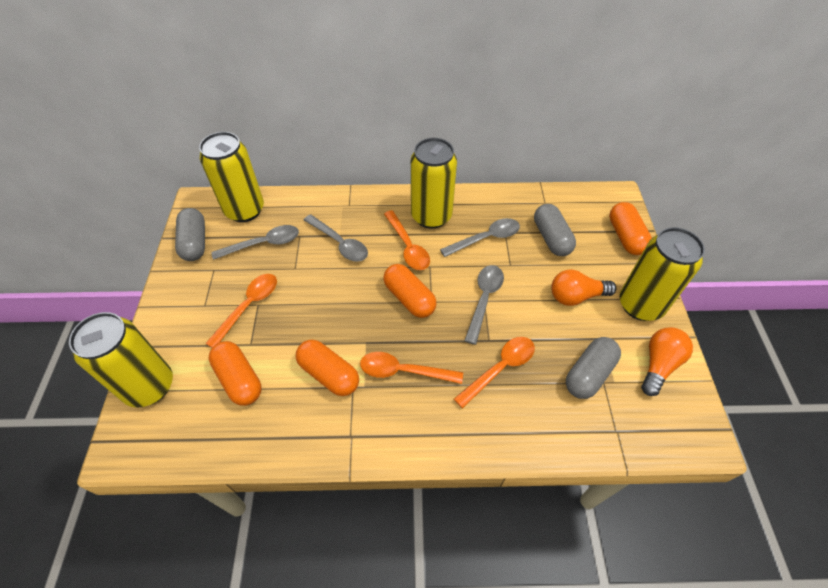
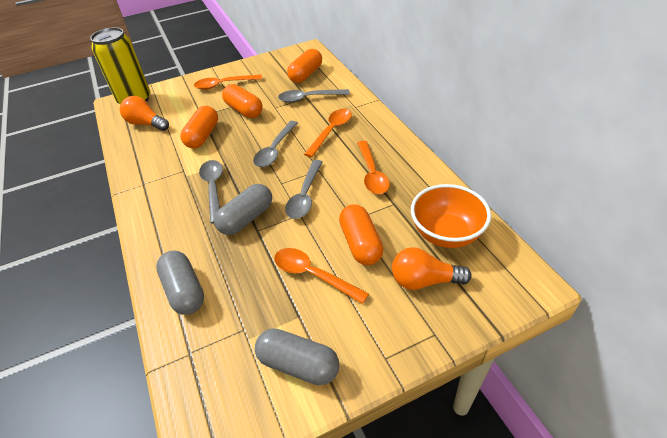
orange bowl: 0 -> 1
yellow can: 4 -> 1

